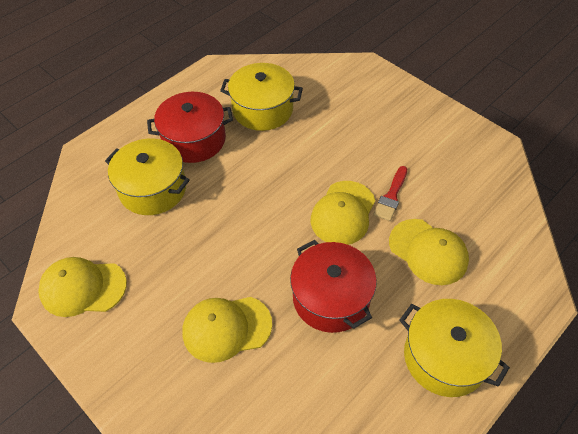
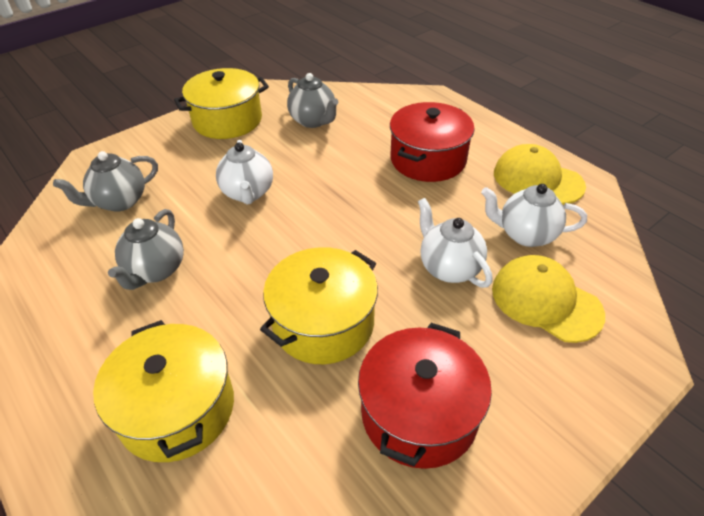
grey teapot: 0 -> 3
red brush: 1 -> 0
white teapot: 0 -> 3
yellow cap: 4 -> 2

